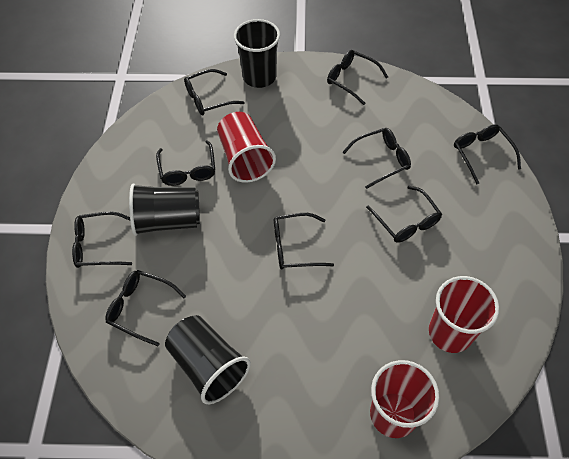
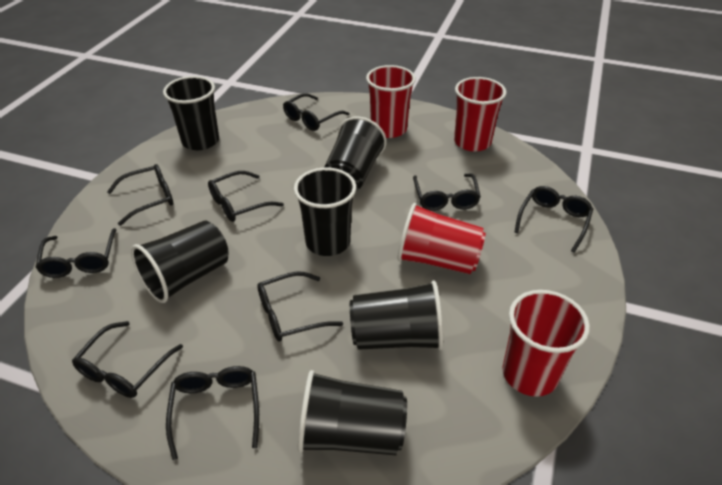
black cup: 3 -> 6
red cup: 3 -> 4

